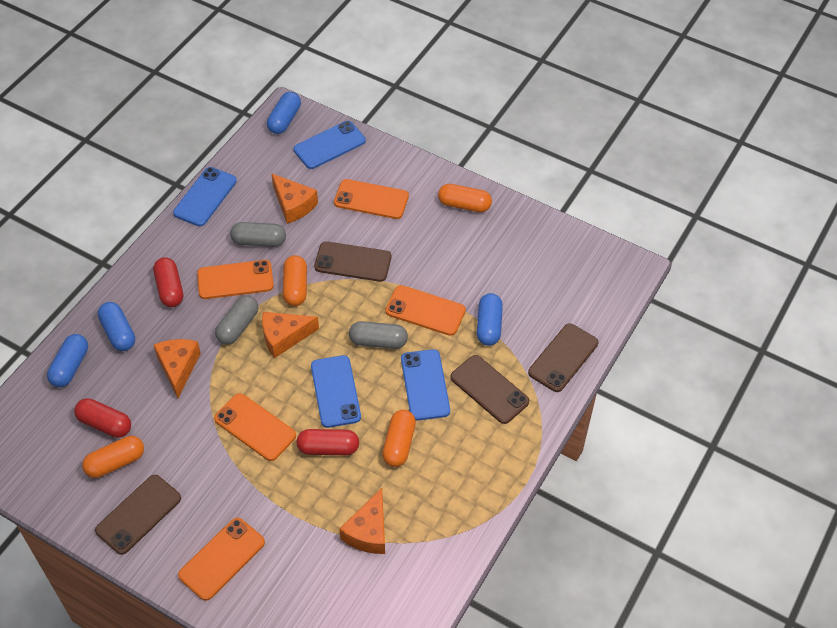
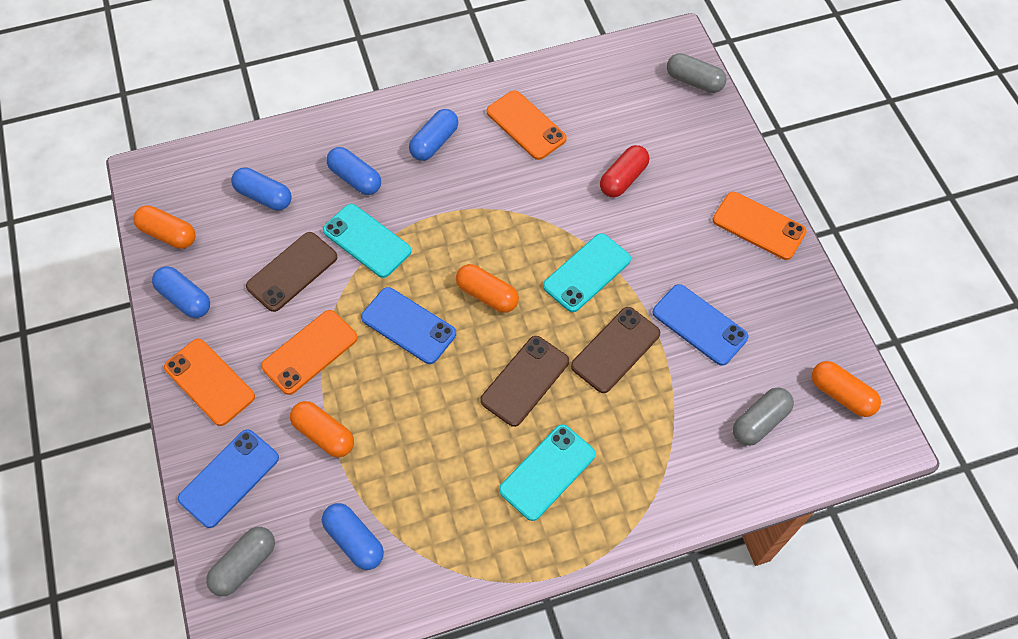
blue capsule: 4 -> 5
blue phone: 4 -> 3
brown phone: 4 -> 3
orange cheese: 4 -> 0
orange phone: 5 -> 4
red capsule: 3 -> 1
turquoise phone: 0 -> 3

